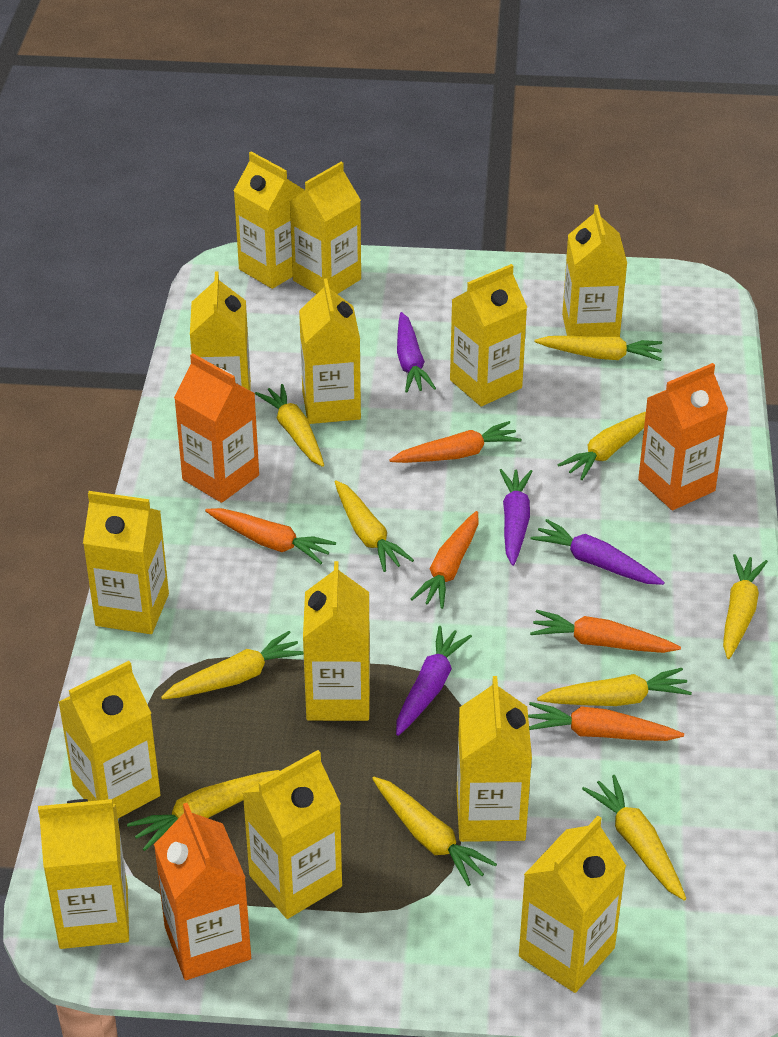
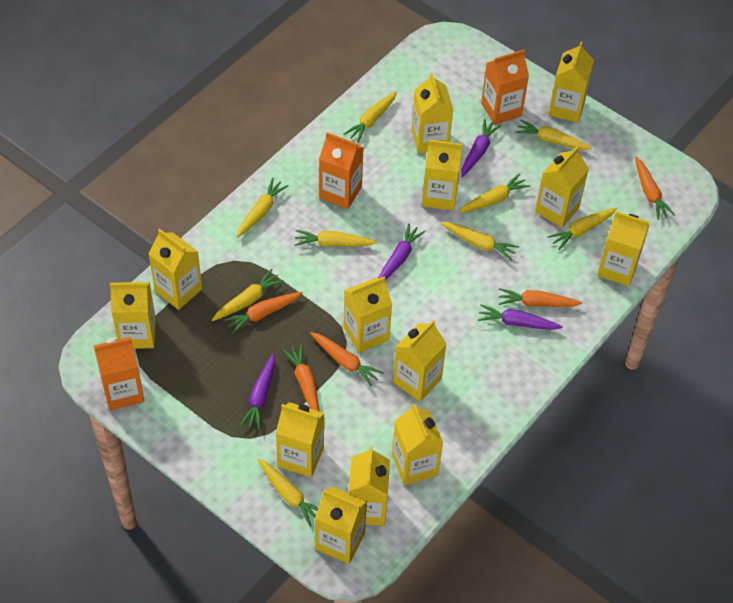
yellow carrot: 10 -> 9

